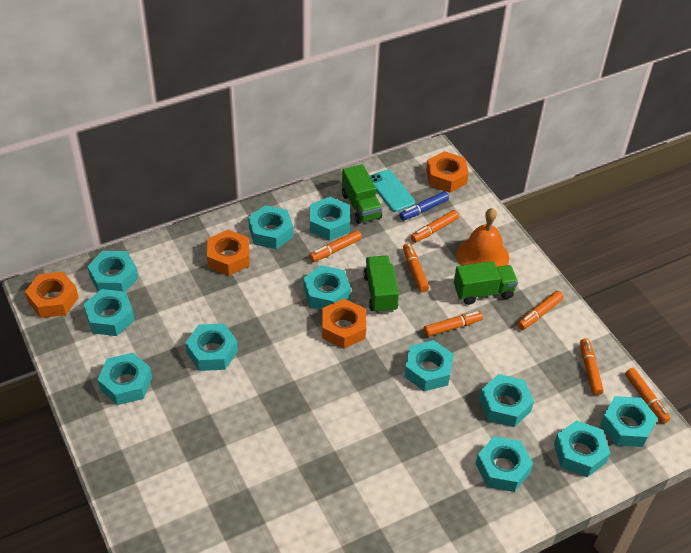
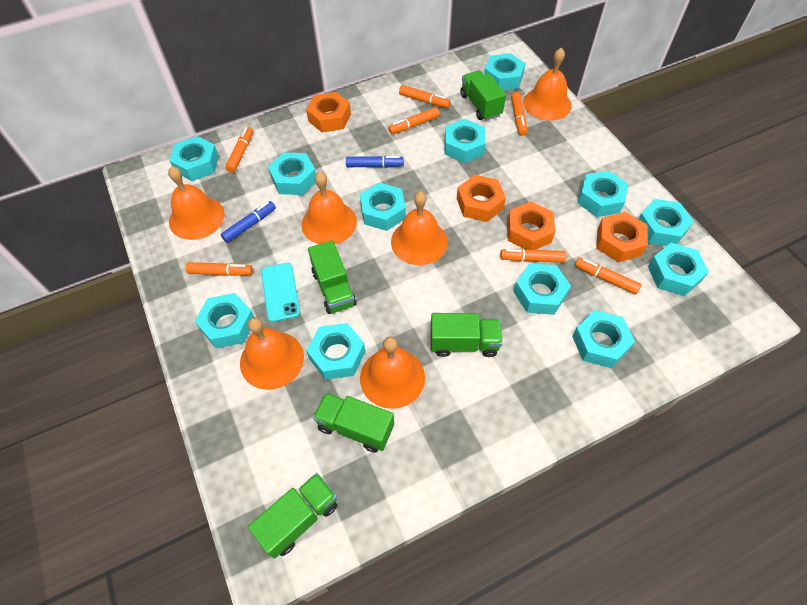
blue marker: 1 -> 2
green truck: 3 -> 5
orange bell: 1 -> 6

